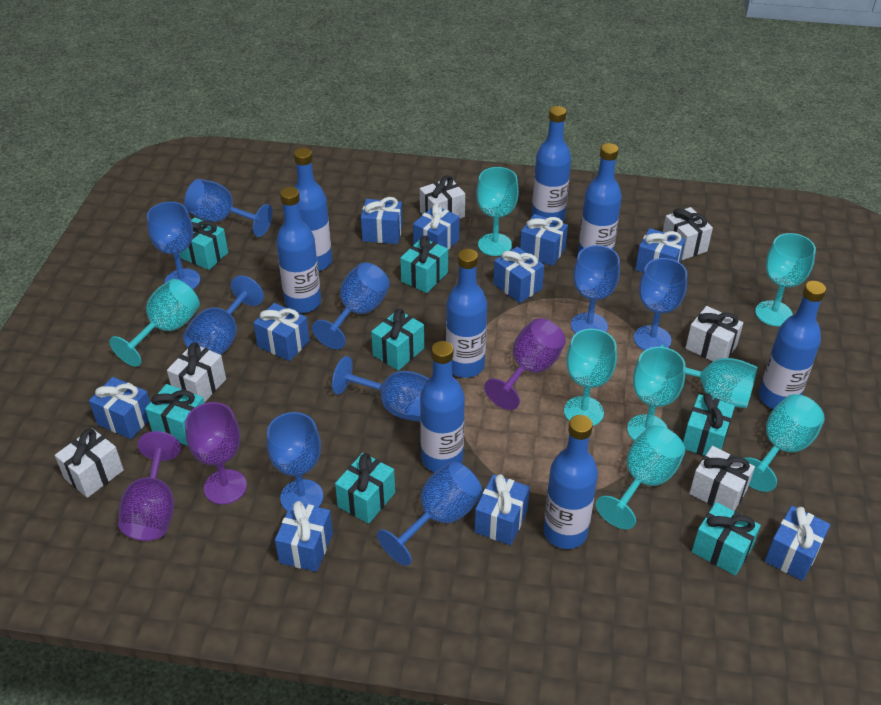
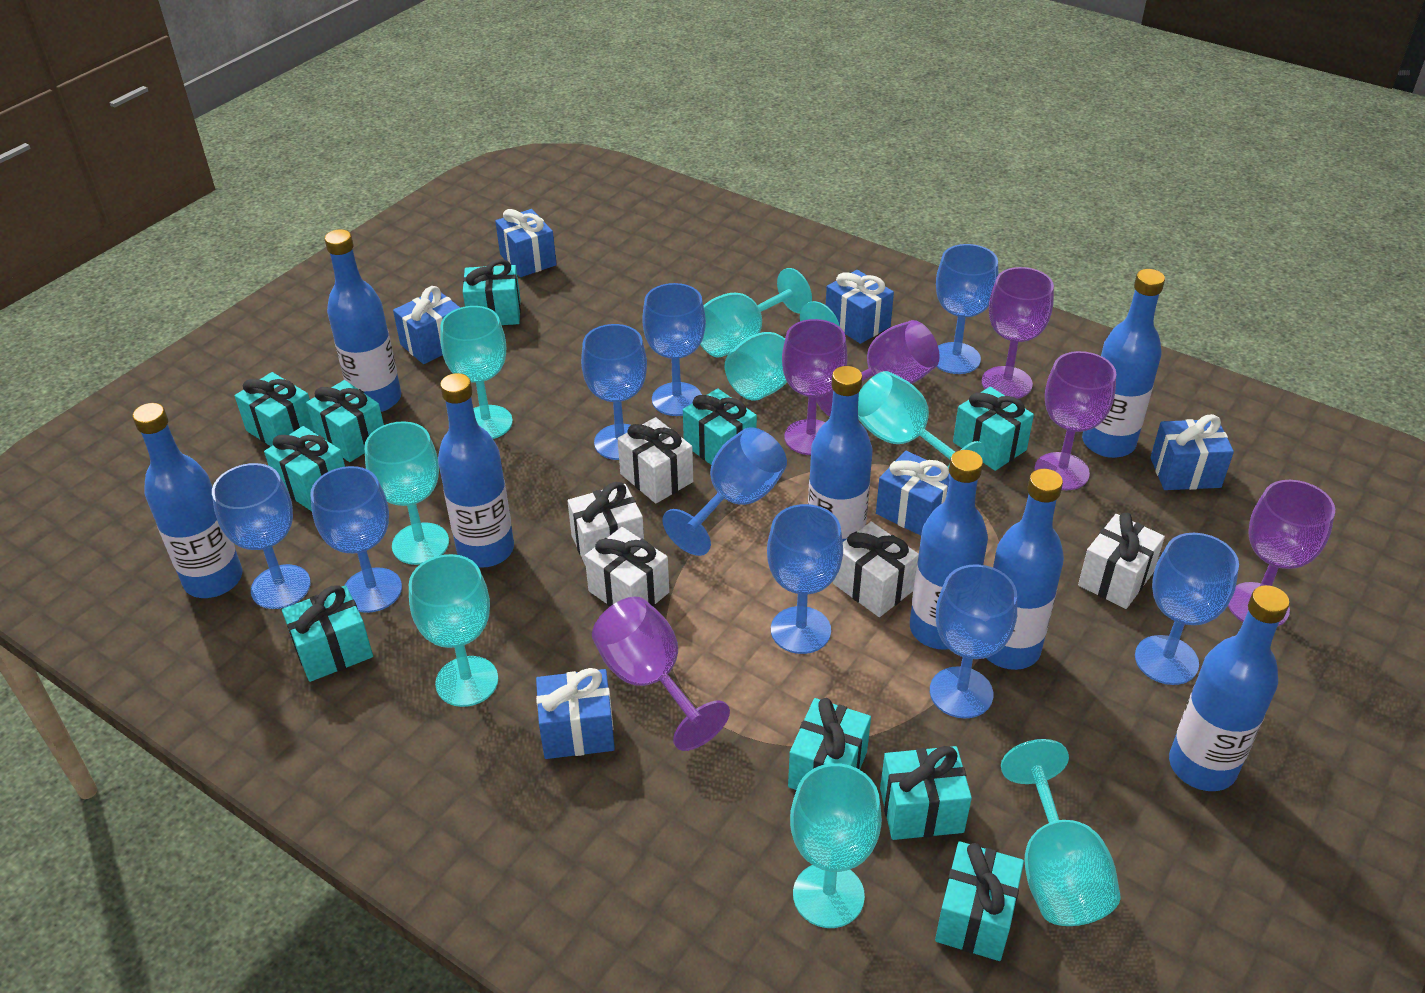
blue gift: 10 -> 6
purple goblet: 3 -> 6
turquoise gift: 7 -> 10
white gift: 6 -> 5

